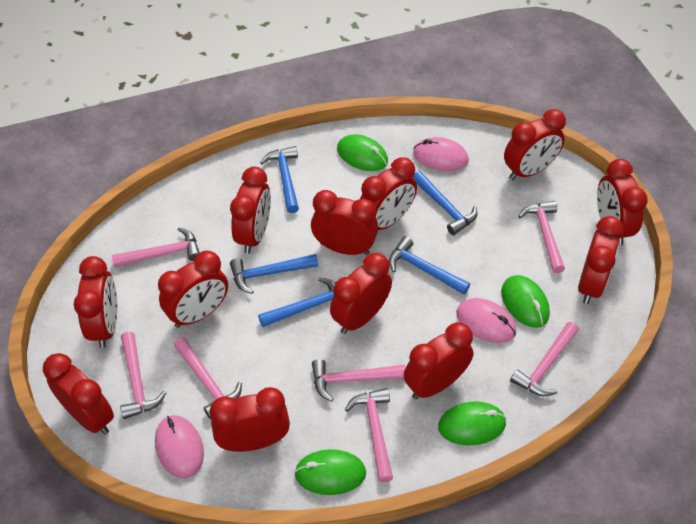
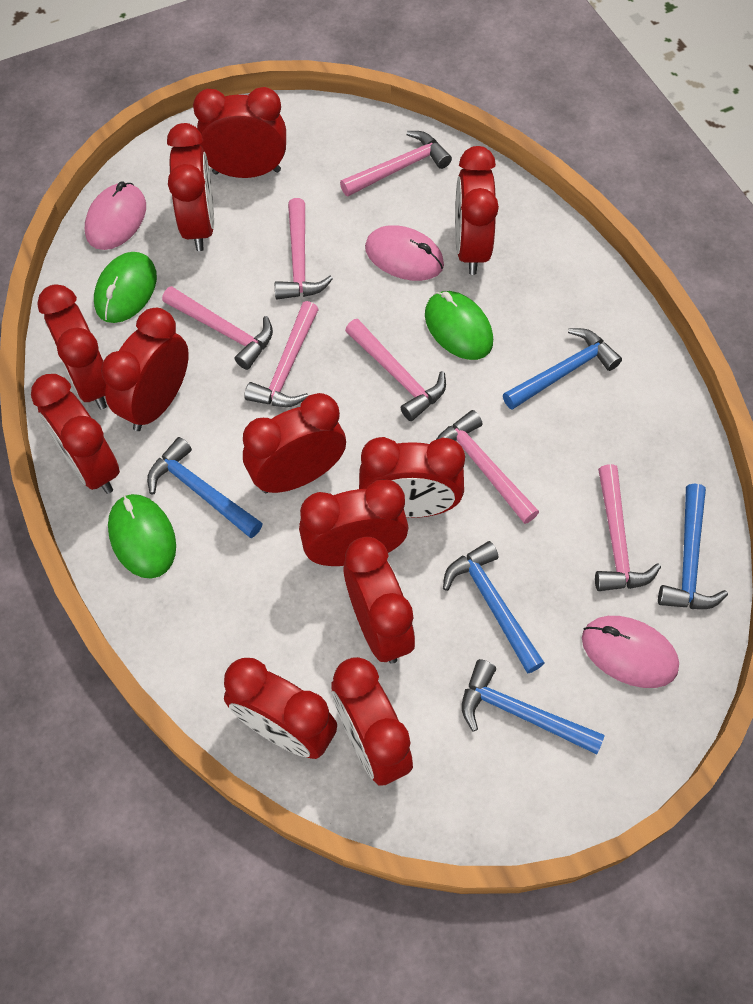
green mouse: 4 -> 3

